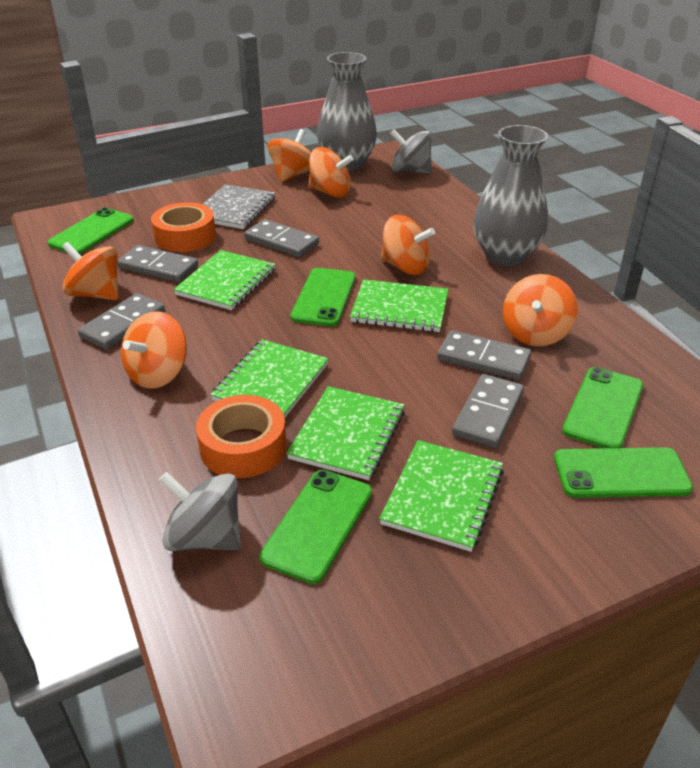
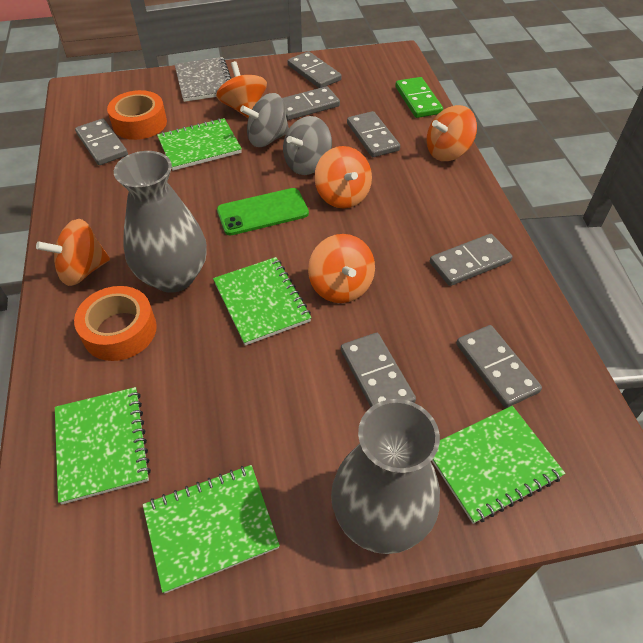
green domino: 0 -> 1
green phone: 5 -> 1
grey domino: 5 -> 7
orange spinning top: 6 -> 5

